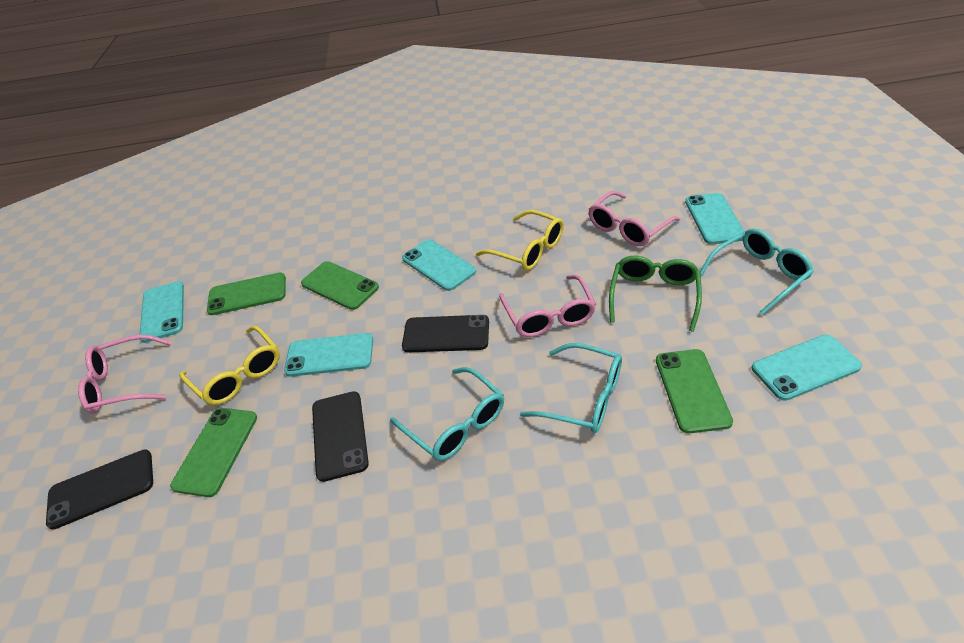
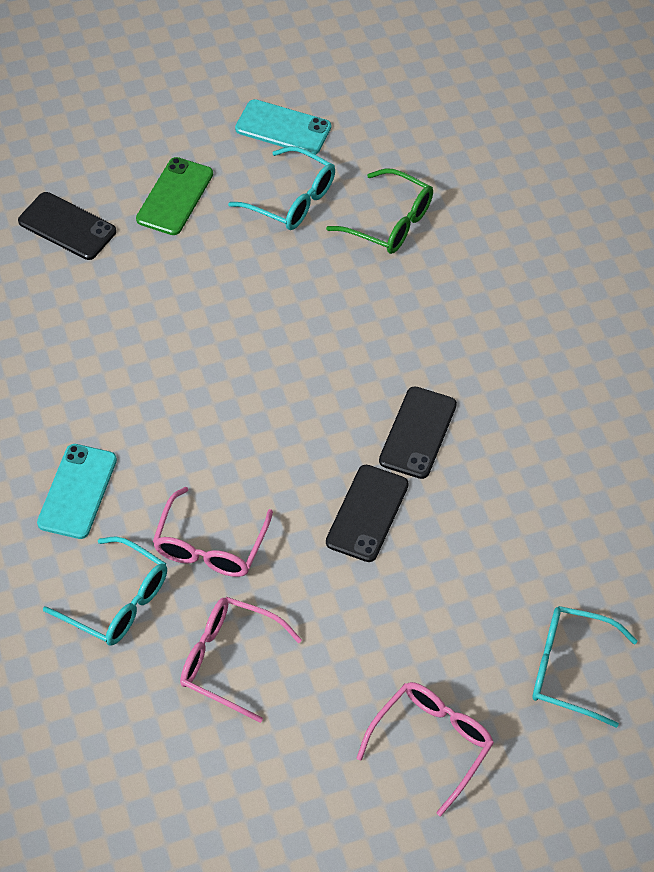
green phone: 4 -> 1
turquoise phone: 5 -> 2
yellow glasses: 2 -> 0

